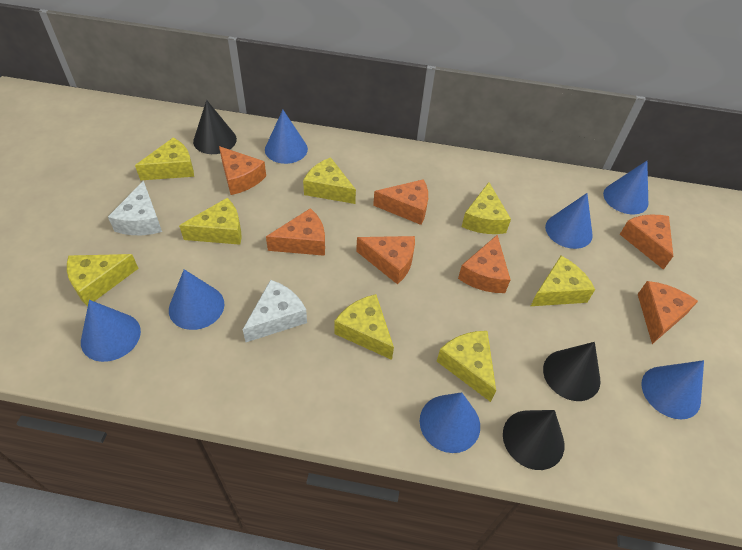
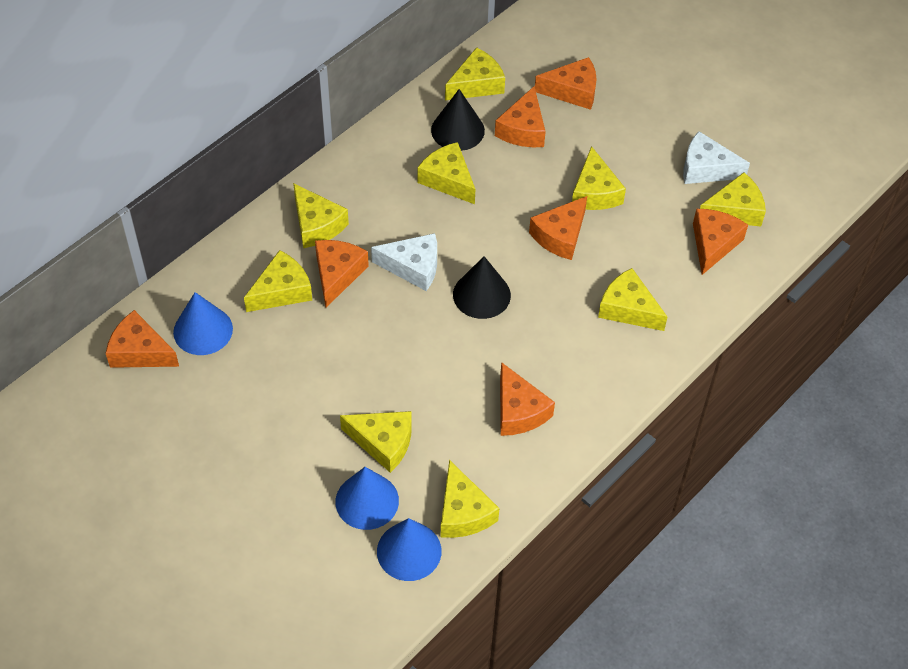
black cone: 3 -> 2
blue cone: 7 -> 3
yellow cheese: 8 -> 9

